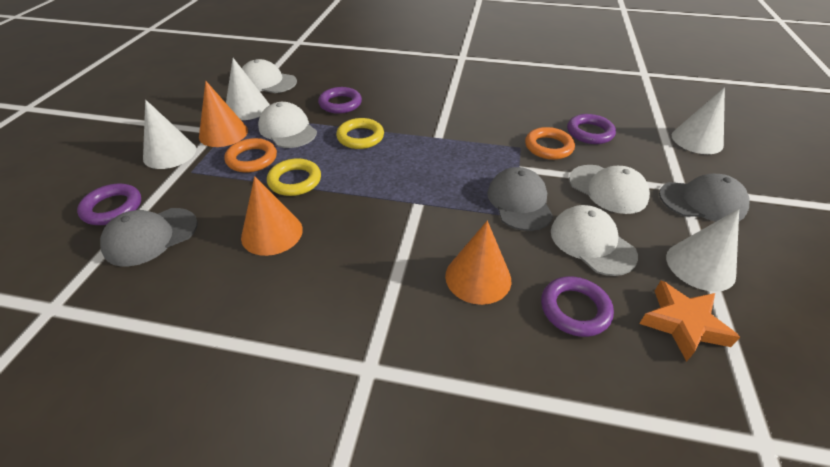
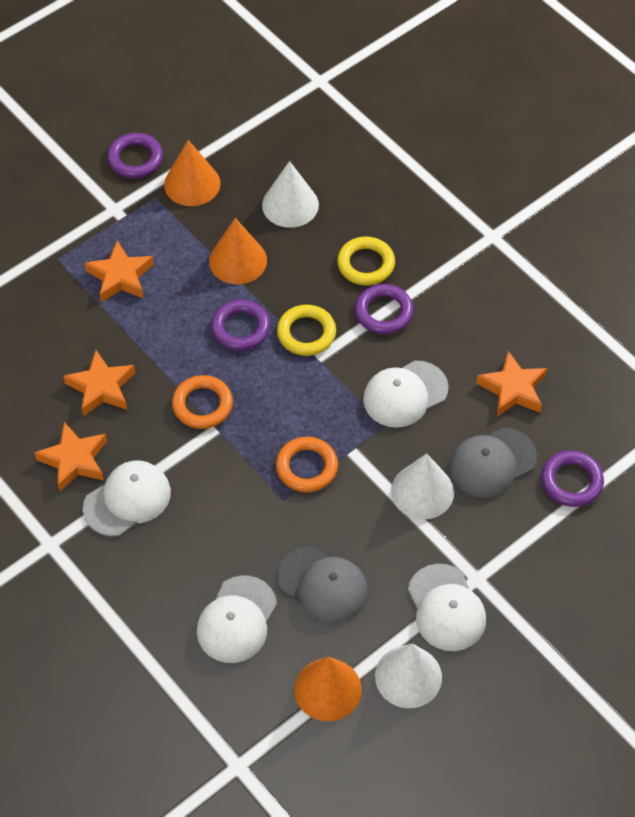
grey cap: 3 -> 2
orange star: 1 -> 4
white cone: 4 -> 3

